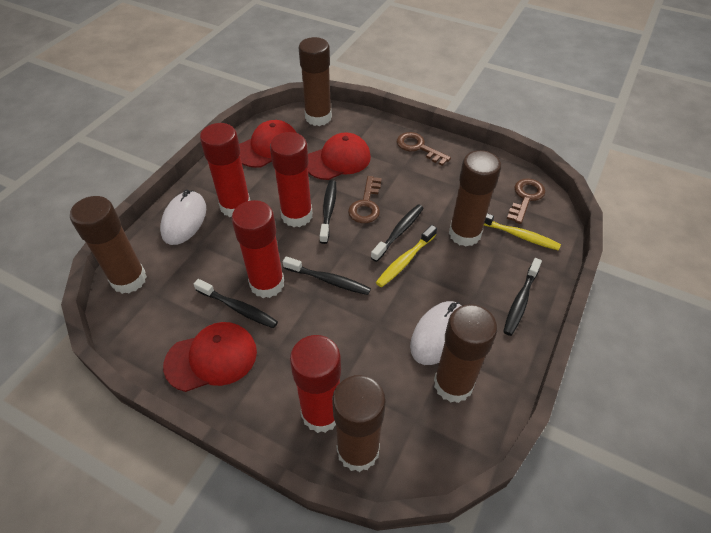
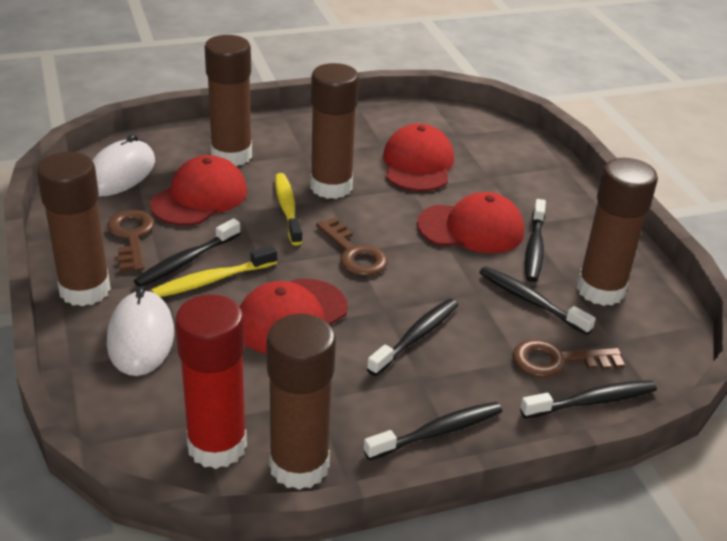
black toothbrush: 5 -> 6
red cap: 3 -> 4
red glue stick: 4 -> 1

